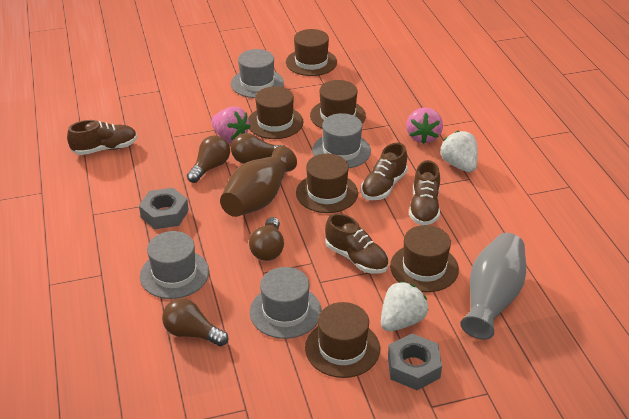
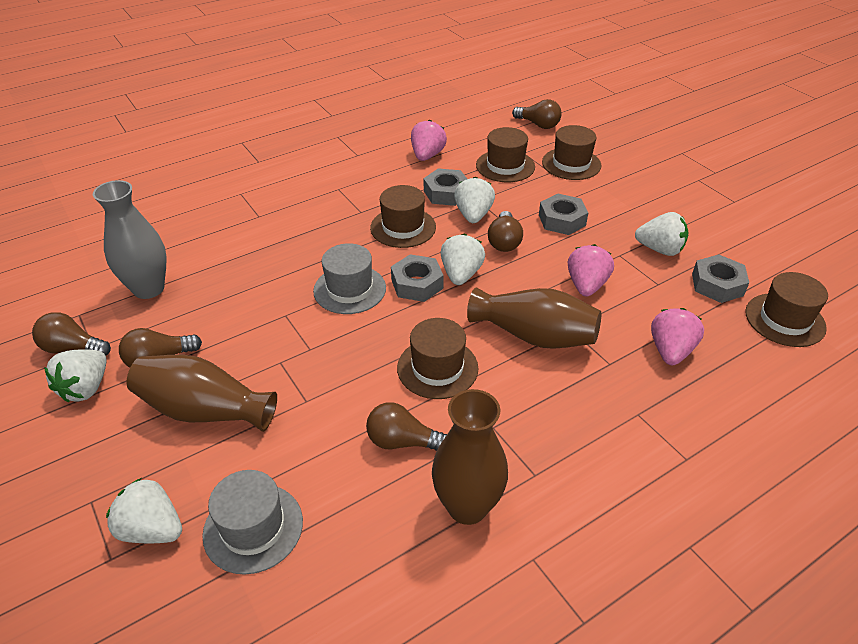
brown hat: 6 -> 5
brown light bulb: 4 -> 5
brown shoe: 4 -> 0
brown vase: 1 -> 3
grey hat: 4 -> 2
grey nut: 2 -> 4
pink strawberry: 2 -> 3
white strawberry: 2 -> 5

